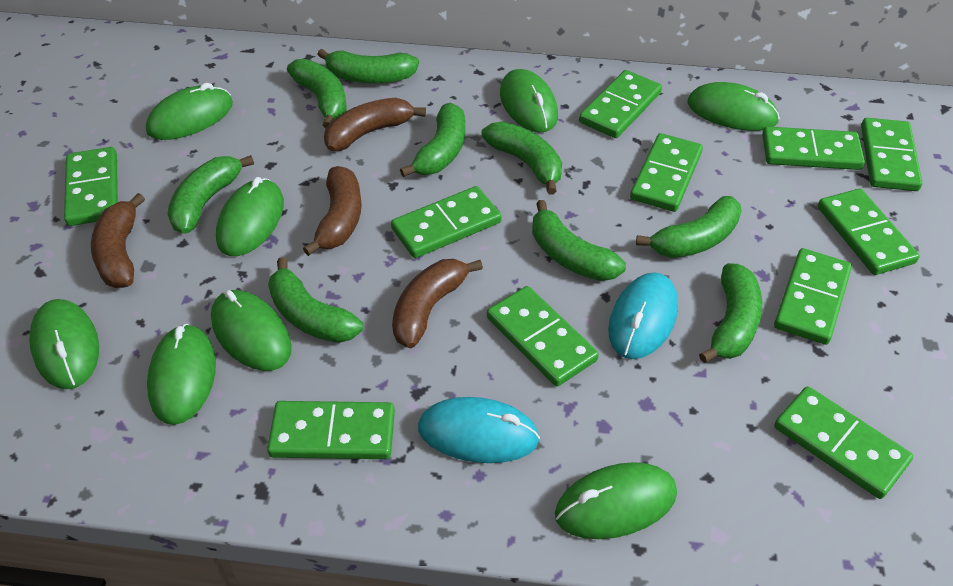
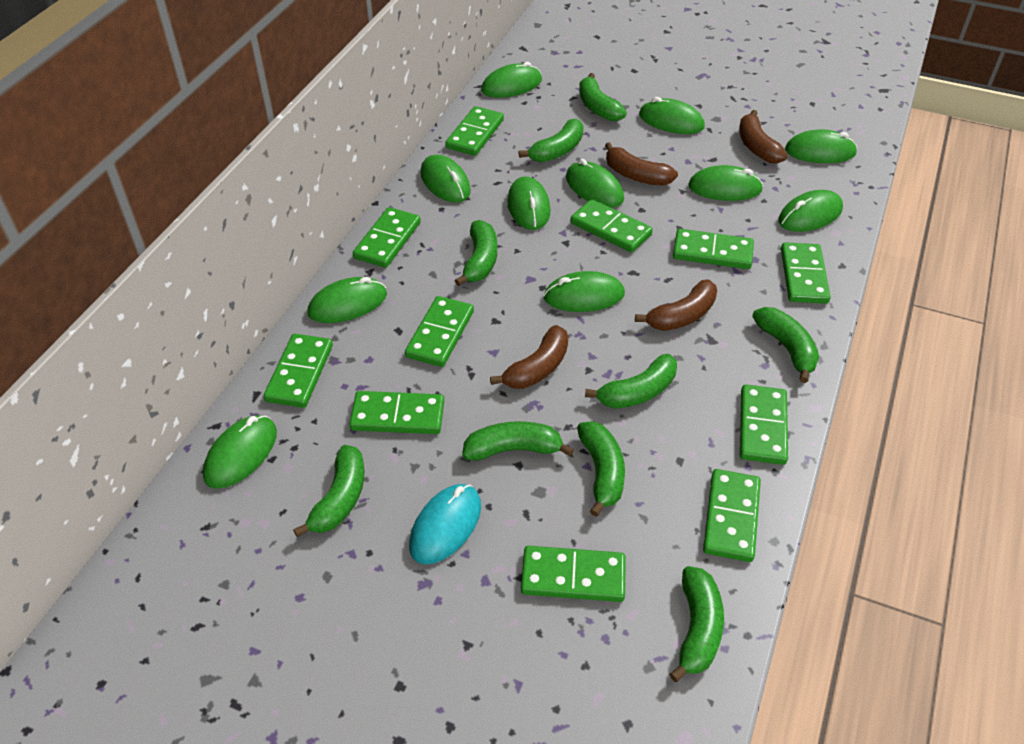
green mouse: 8 -> 11
turquoise mouse: 2 -> 1

